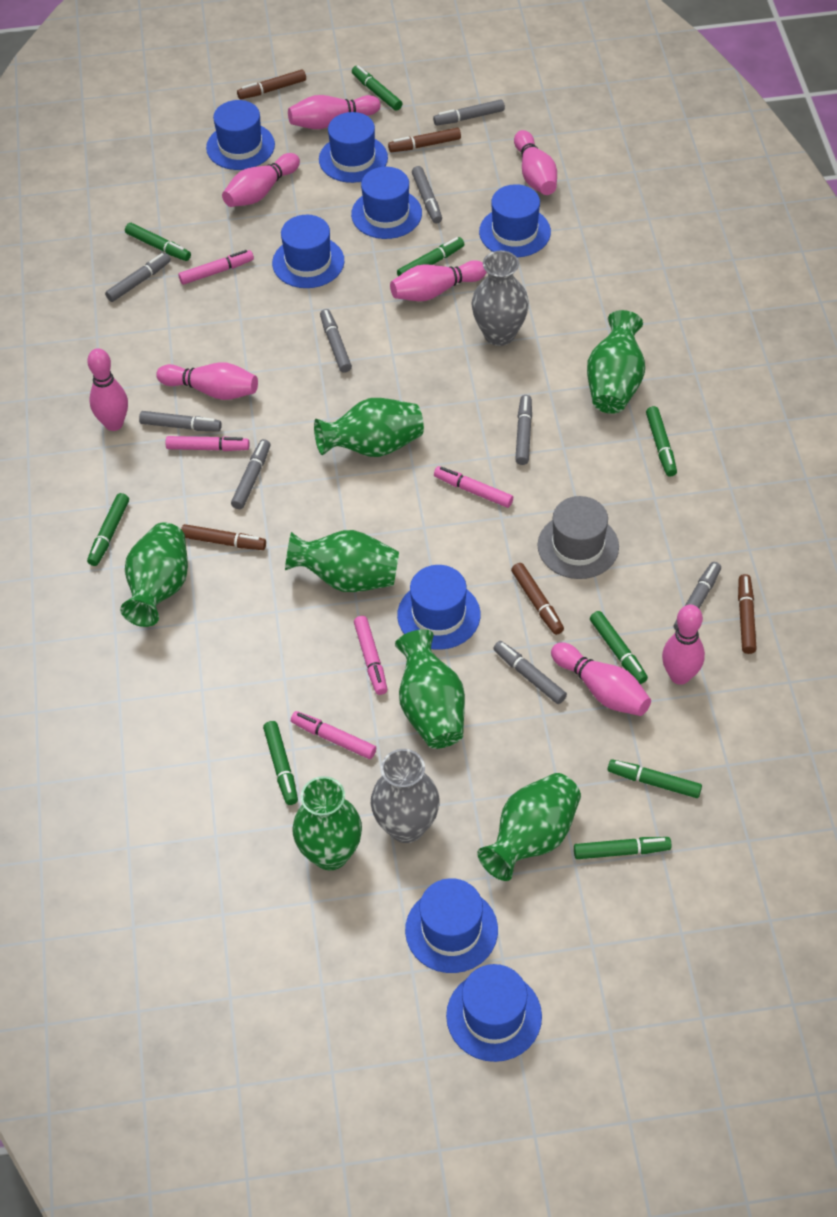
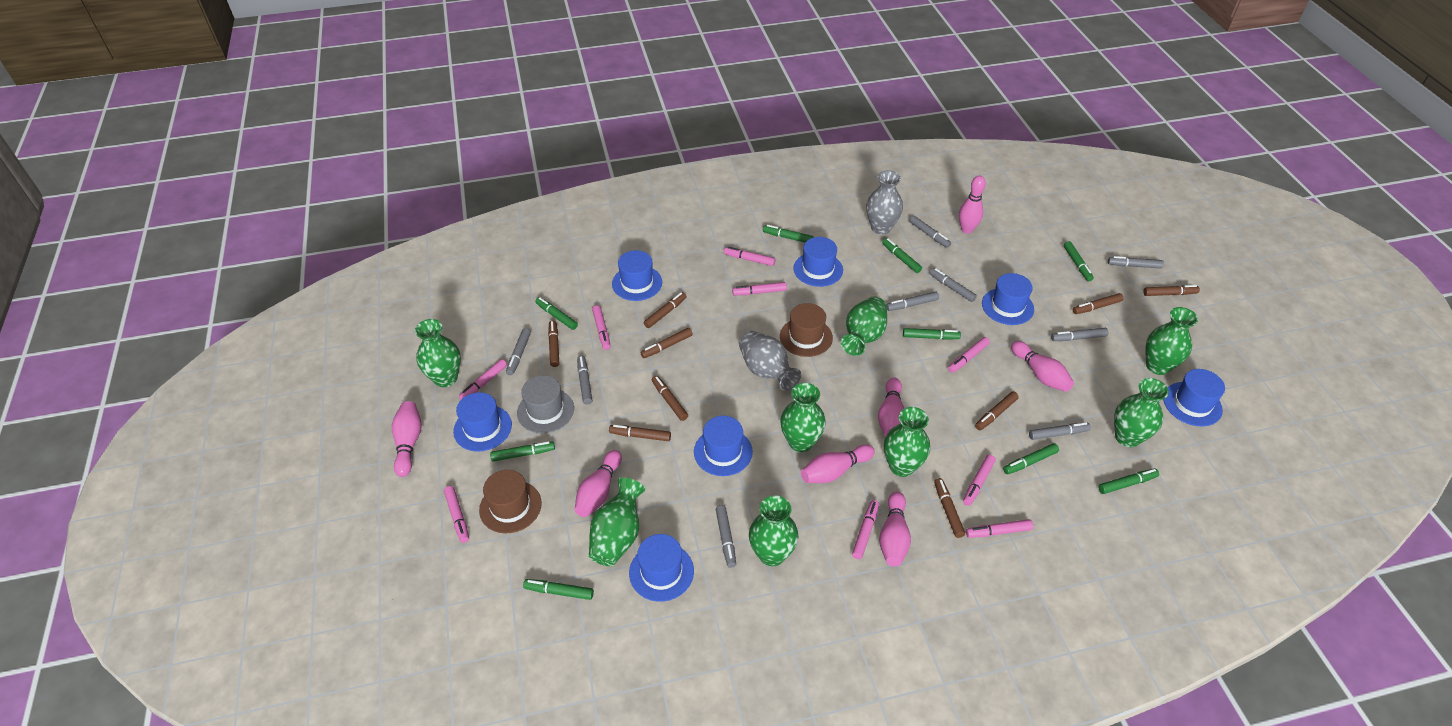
blue hat: 8 -> 7
brown hat: 0 -> 2
brown marker: 5 -> 9
green vase: 7 -> 8
pink bowling pin: 8 -> 7
pink marker: 5 -> 9

